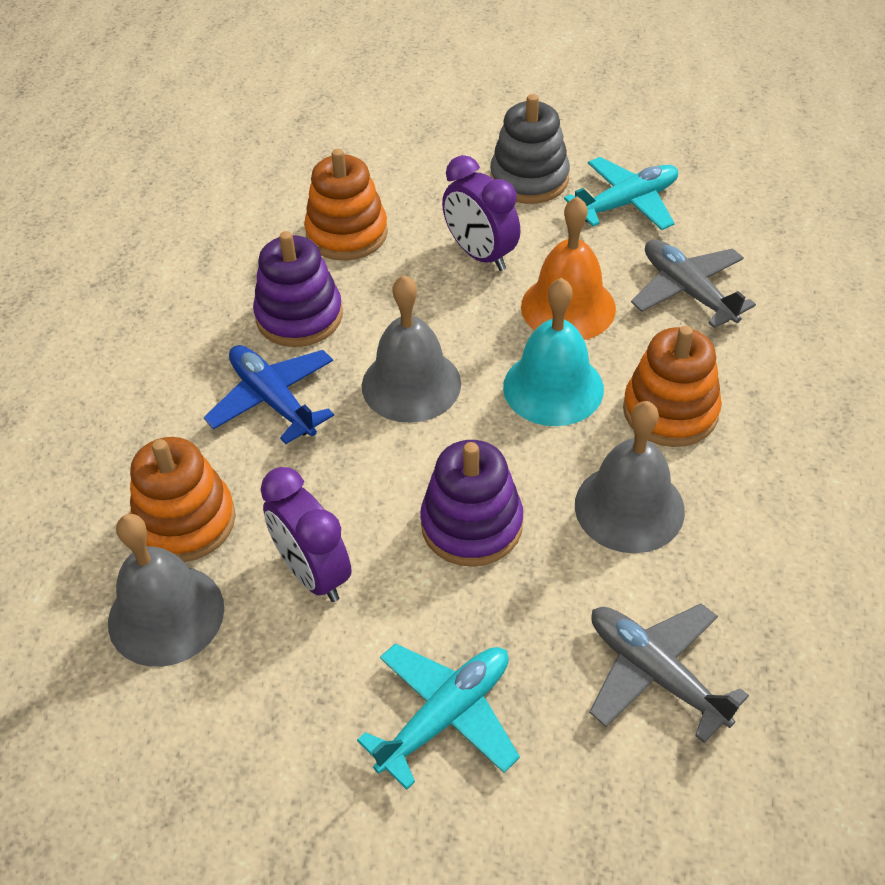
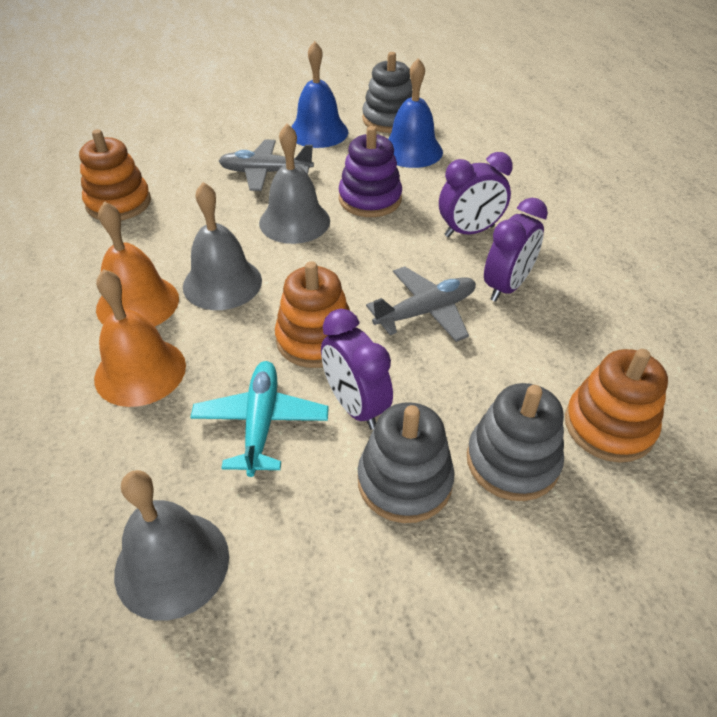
blue bell: 0 -> 2
blue plane: 1 -> 0
grey stacking toy: 1 -> 3
orange bell: 1 -> 2
purple clock: 2 -> 3
purple stacking toy: 2 -> 1
turquoise bell: 1 -> 0
turquoise plane: 2 -> 1

